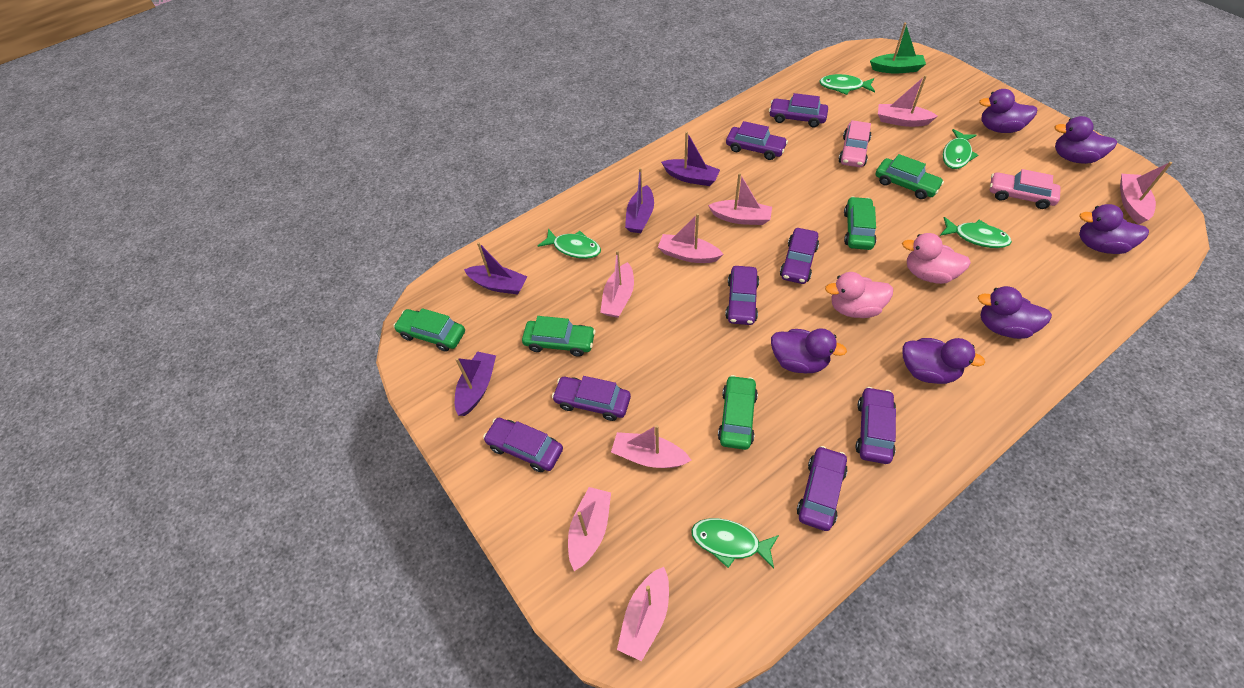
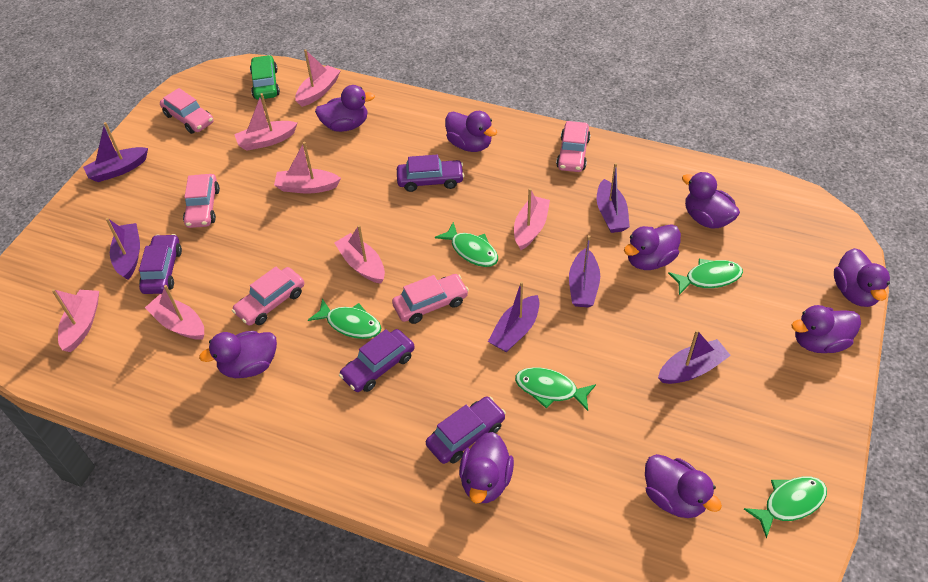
green boat: 1 -> 0
green car: 5 -> 1
pink boat: 8 -> 7
pink car: 2 -> 5
pink duck: 2 -> 0
purple boat: 4 -> 6
purple car: 8 -> 4
purple duck: 6 -> 9

